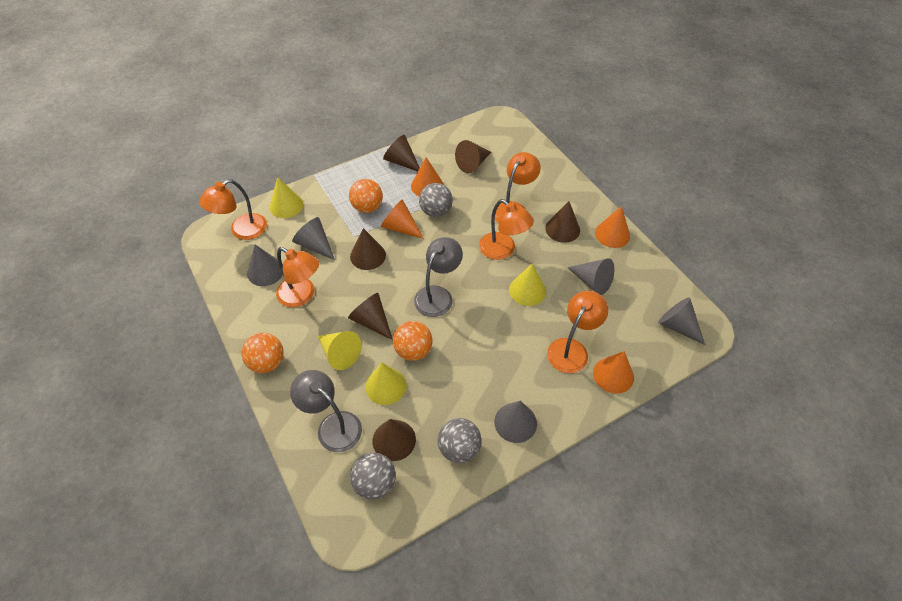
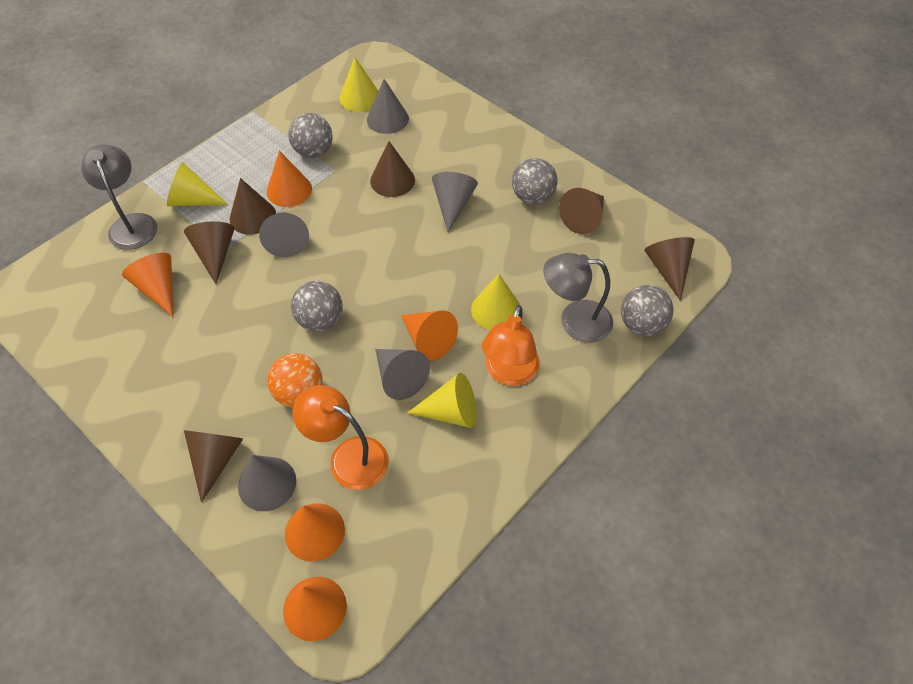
grey ball: 3 -> 4
orange ball: 3 -> 1
orange cone: 4 -> 5
orange lamp: 5 -> 2

